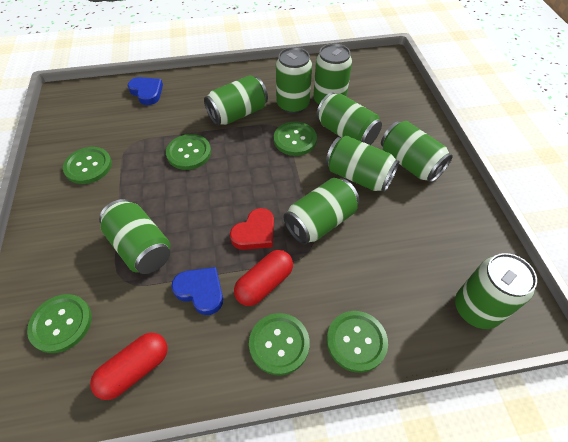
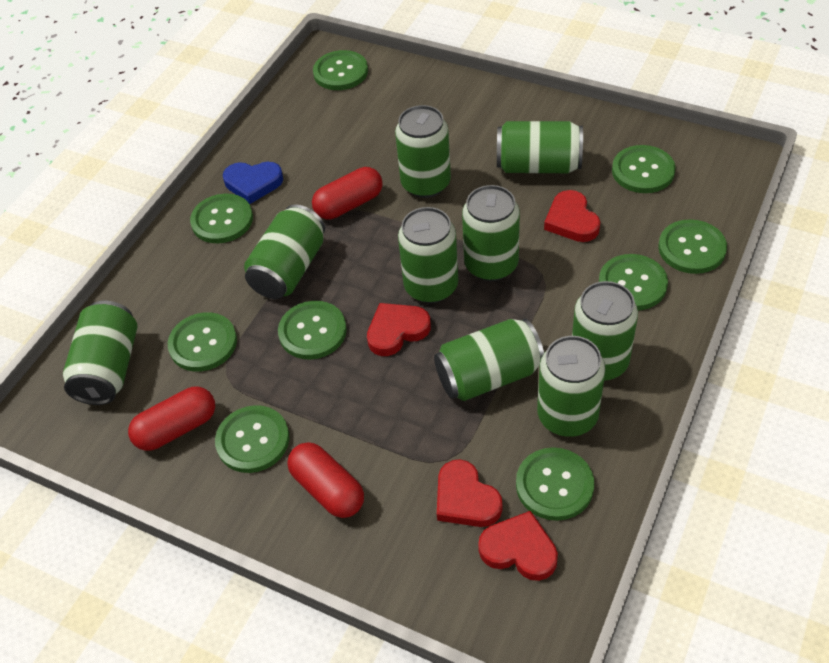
blue heart: 2 -> 1
green button: 6 -> 9
red capsule: 2 -> 3
red heart: 1 -> 4

